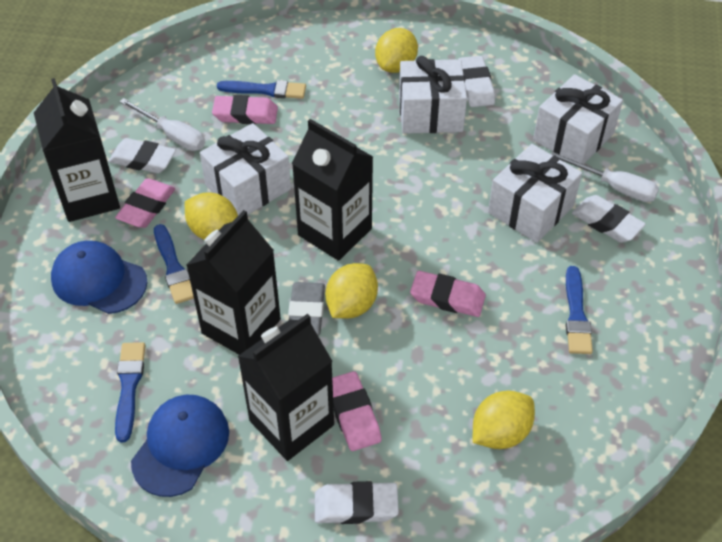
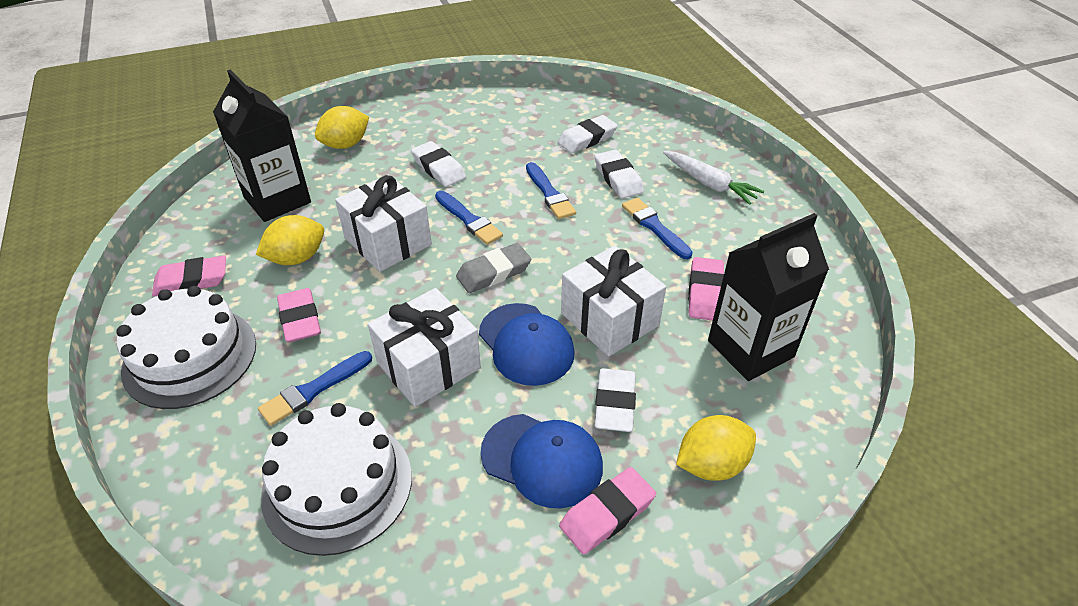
black carton: 4 -> 2
white cake: 0 -> 2
white carrot: 0 -> 1
white gift: 4 -> 3
white screwdriver: 2 -> 0
yellow lemon: 4 -> 3

